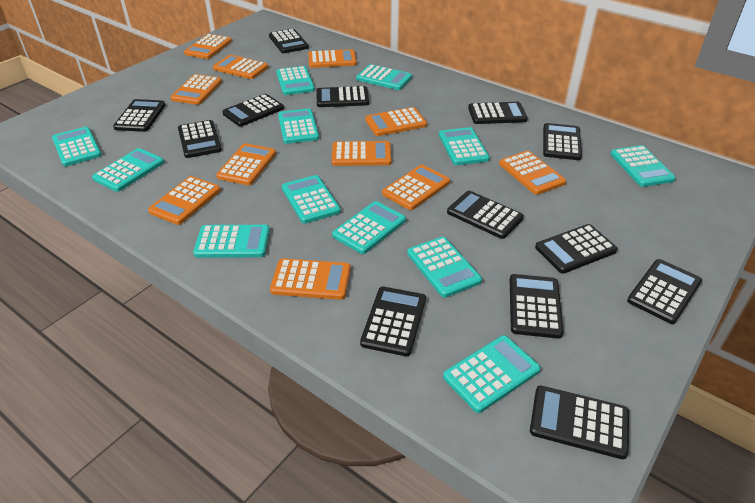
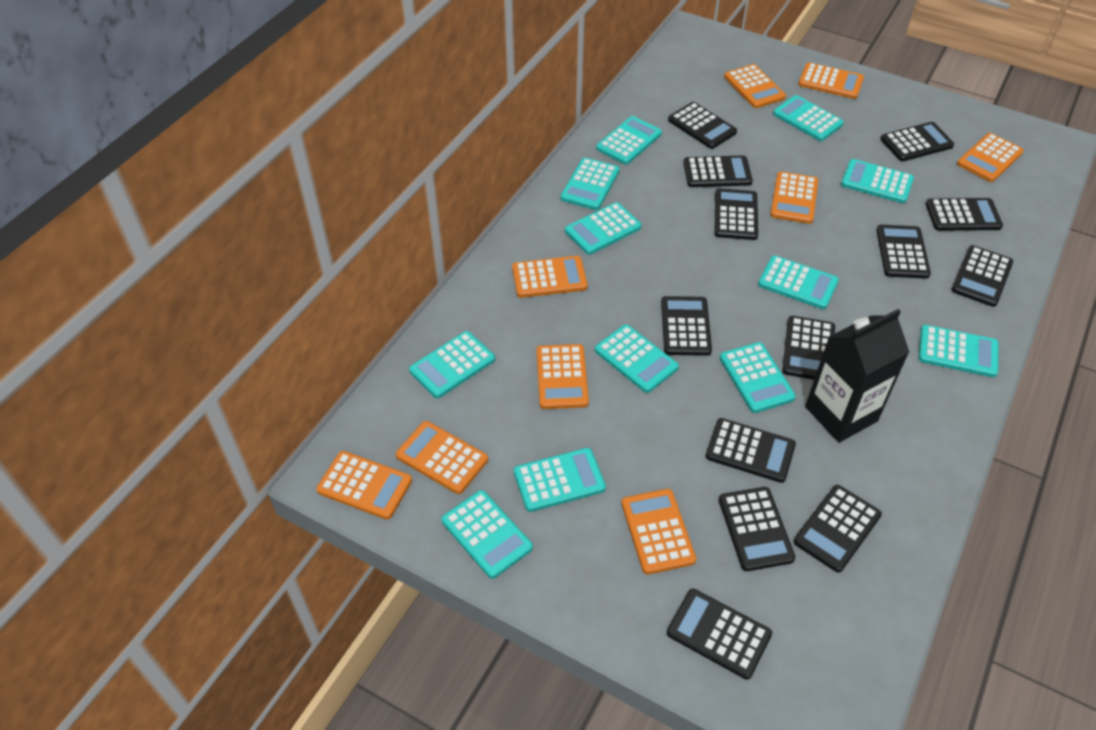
black carton: 0 -> 1
orange calculator: 11 -> 9

